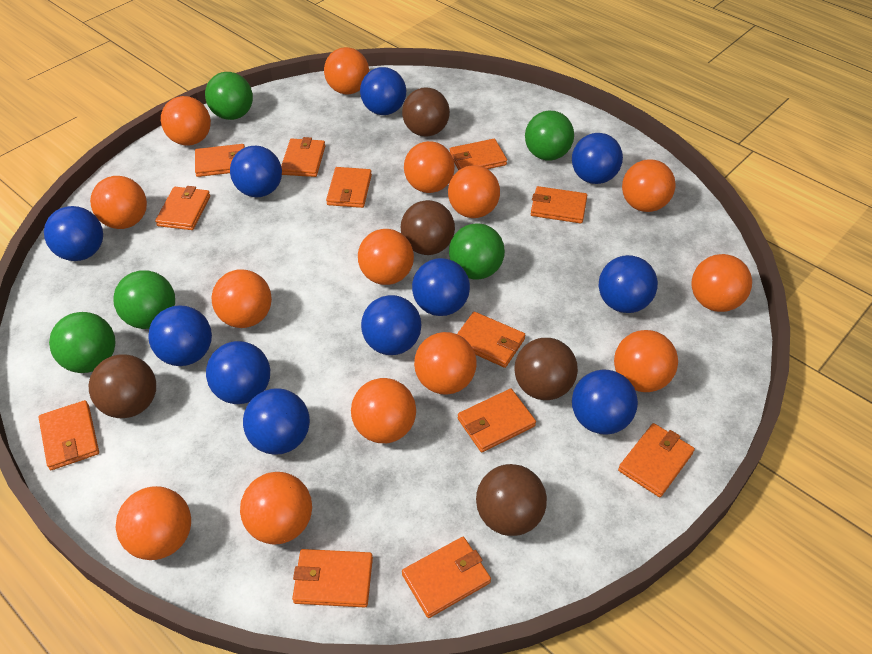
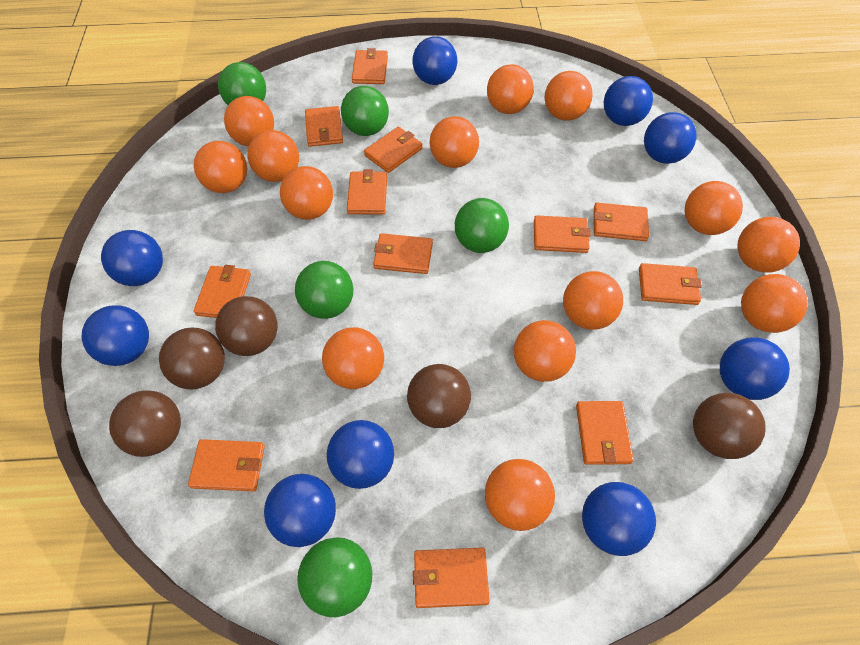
blue ball: 11 -> 9

